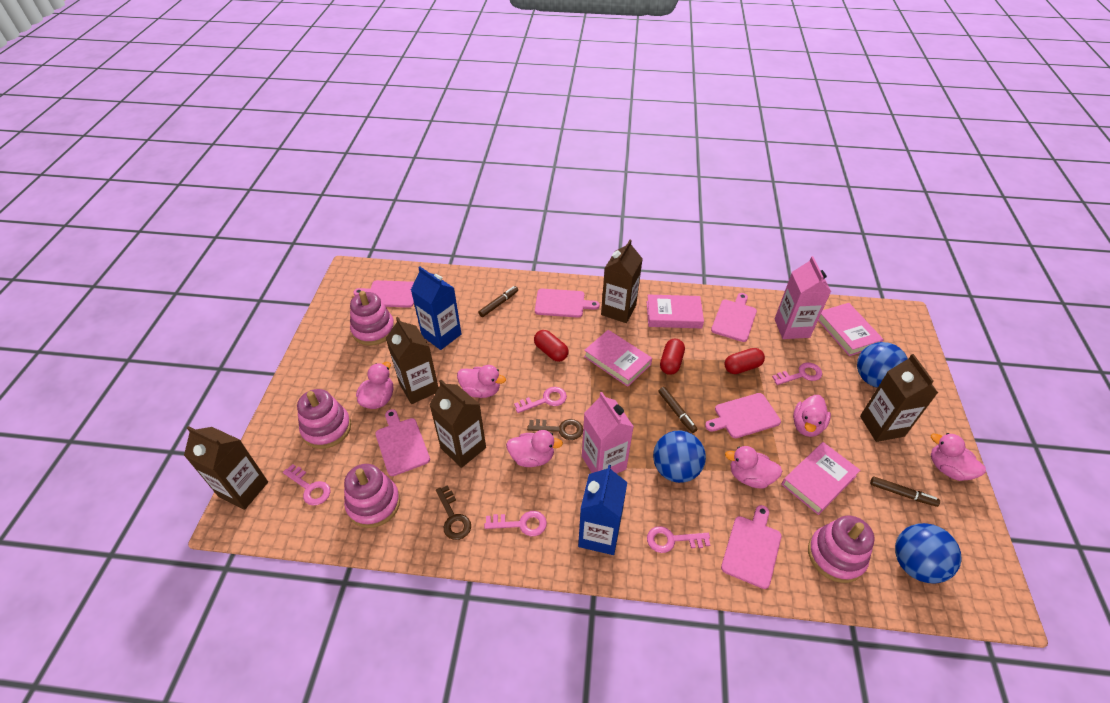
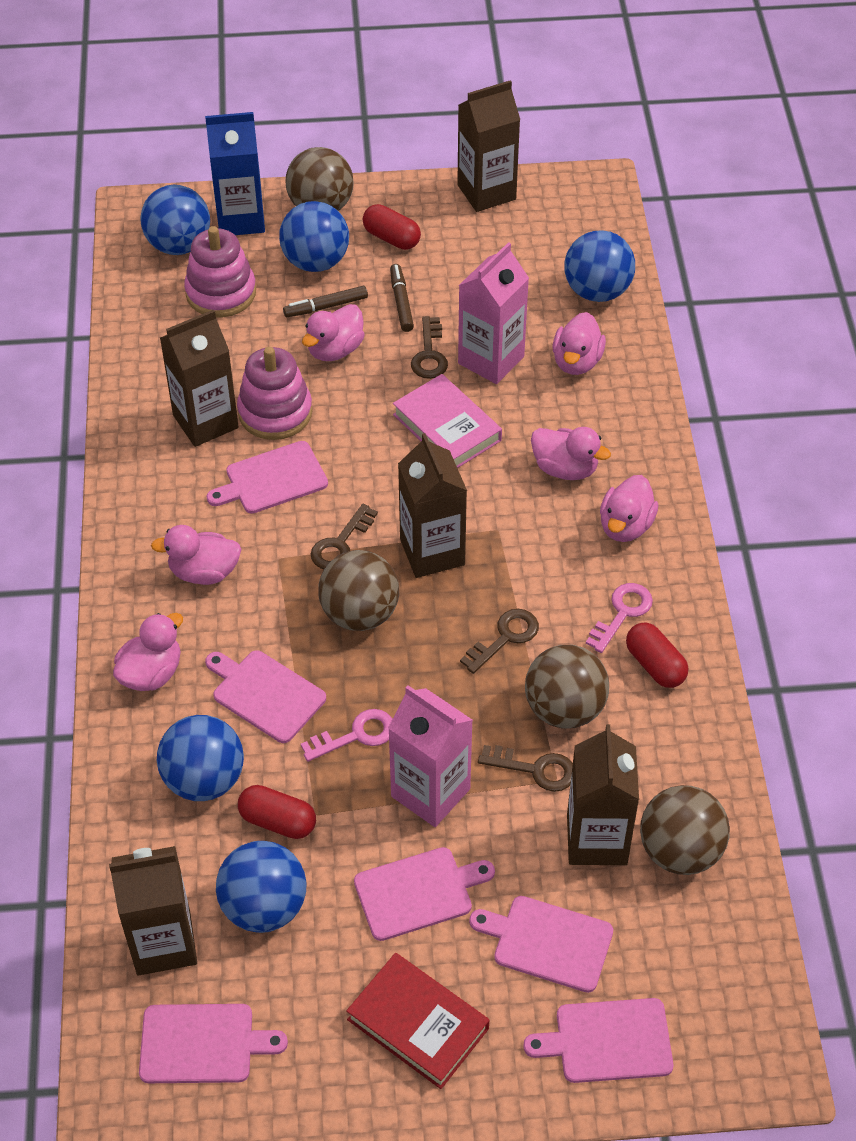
blue ball: 3 -> 5
blue carton: 2 -> 1
brown ball: 0 -> 4
brown key: 2 -> 4
brown marker: 3 -> 2
pink book: 4 -> 1
pink key: 5 -> 2
pink stacking toy: 4 -> 2
red book: 0 -> 1

